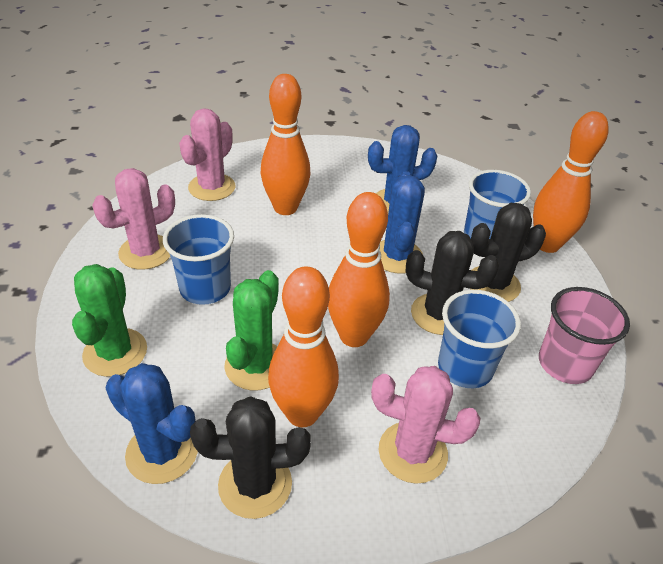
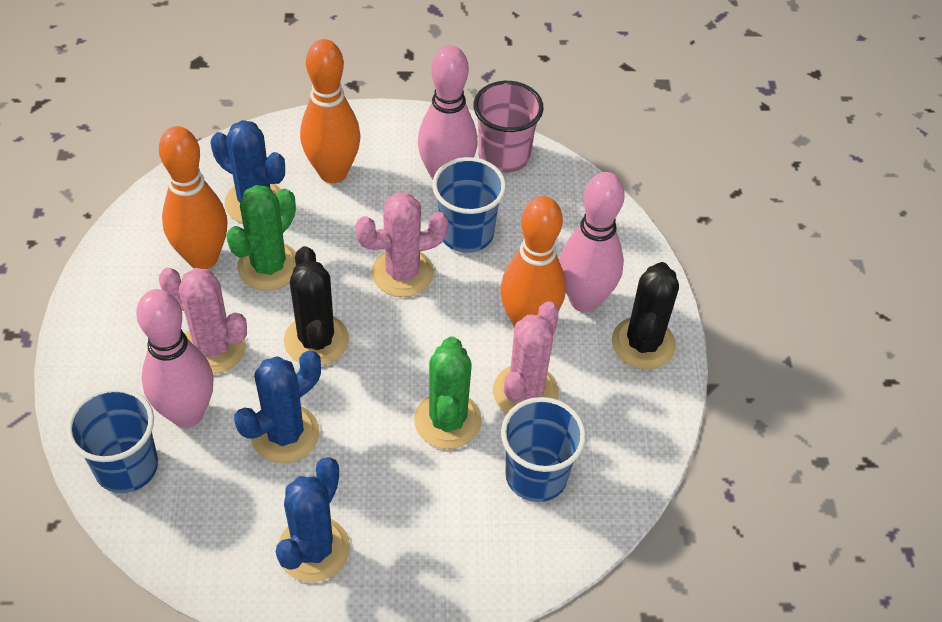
black cactus: 3 -> 2
orange bowling pin: 4 -> 3
pink bowling pin: 0 -> 3

